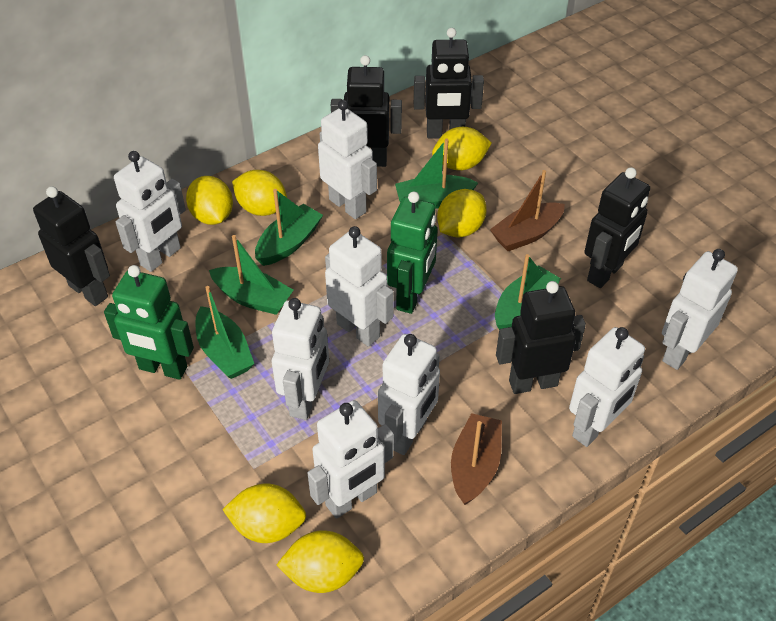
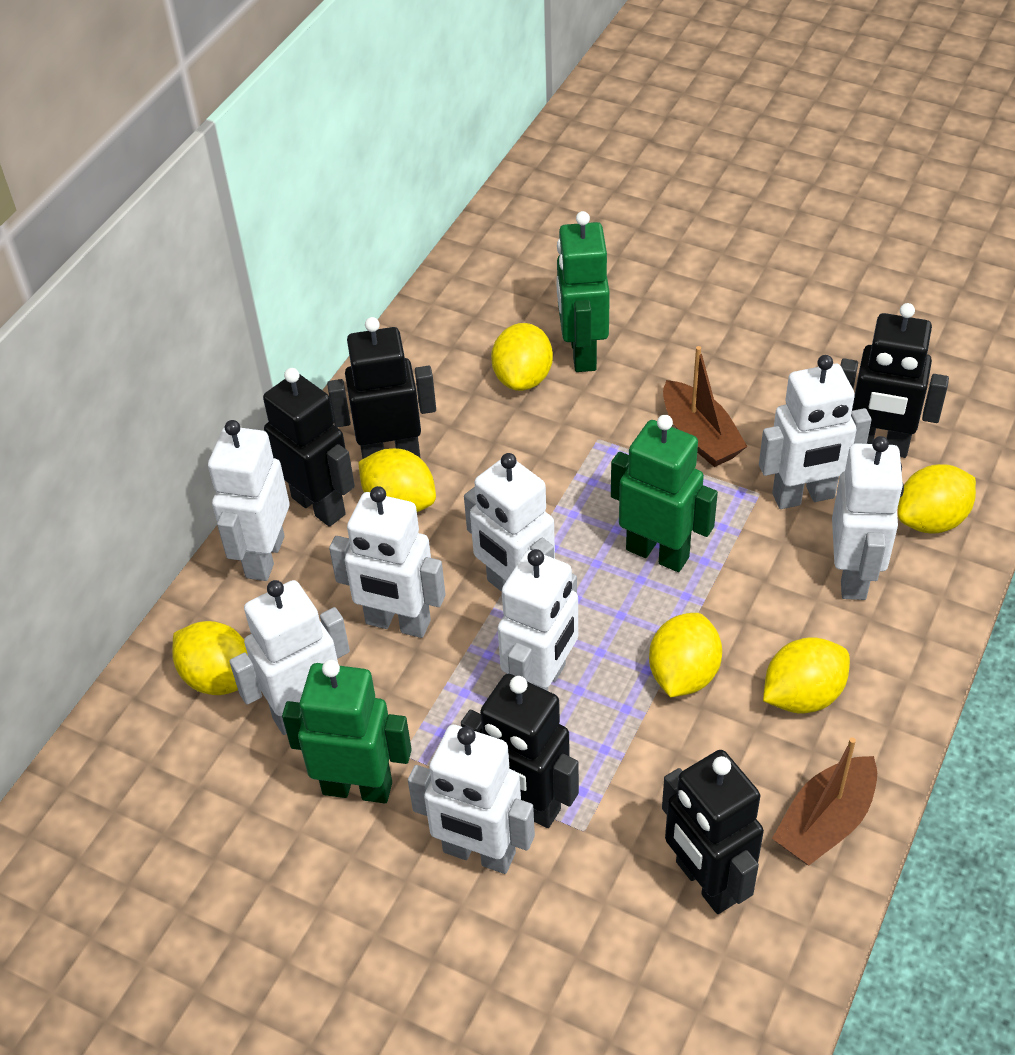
green boat: 5 -> 0
green robot: 2 -> 3

